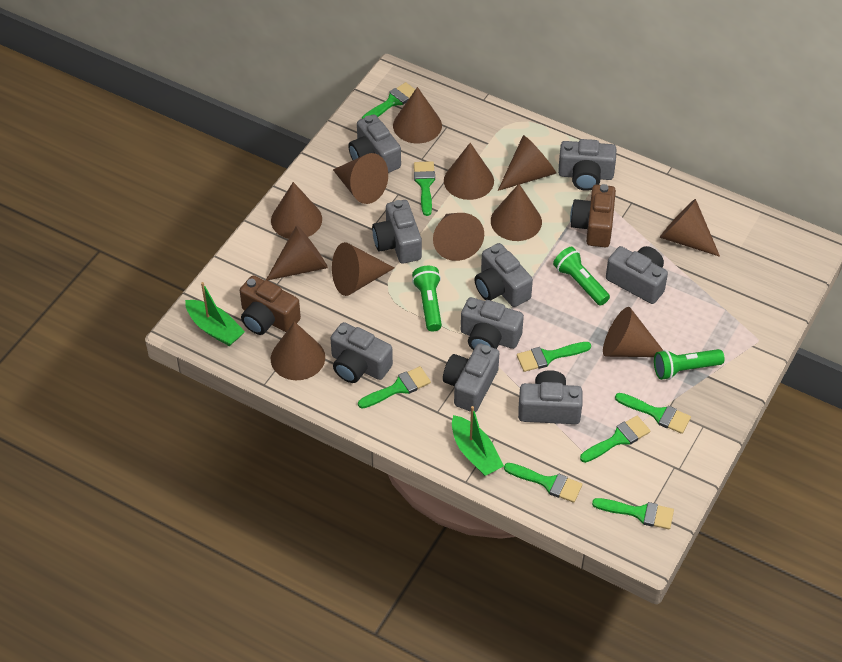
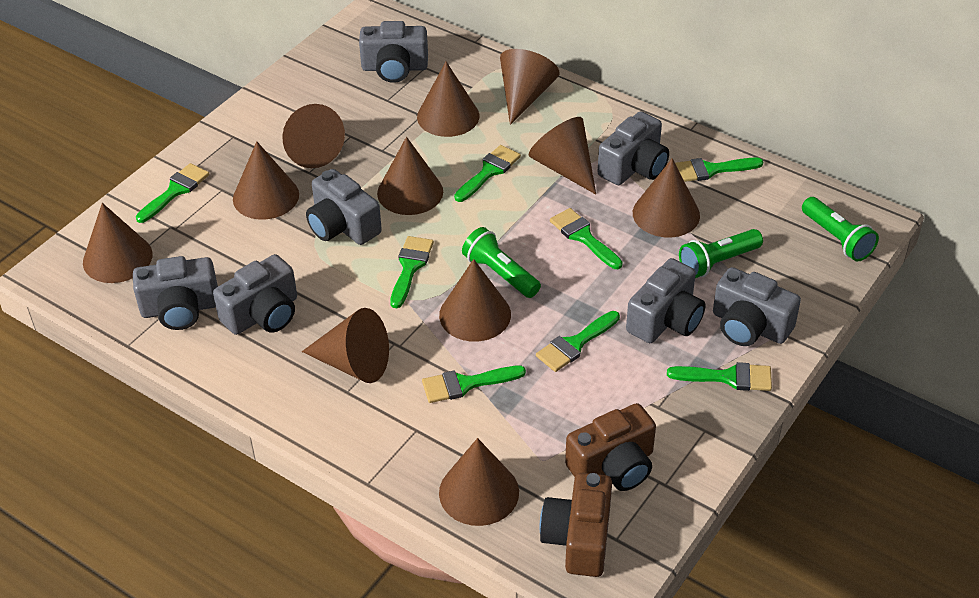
brown cone: 12 -> 11
green boat: 2 -> 0
grey camera: 9 -> 7

